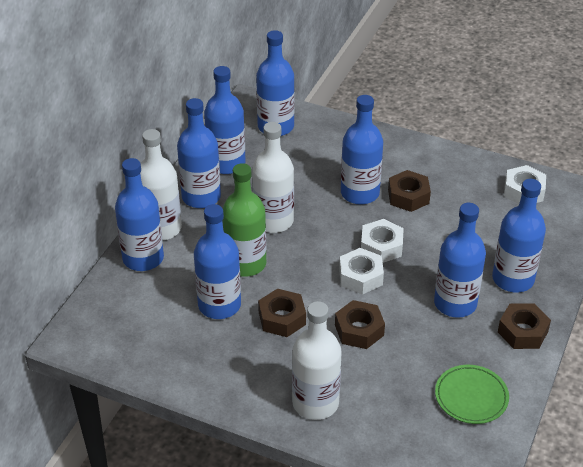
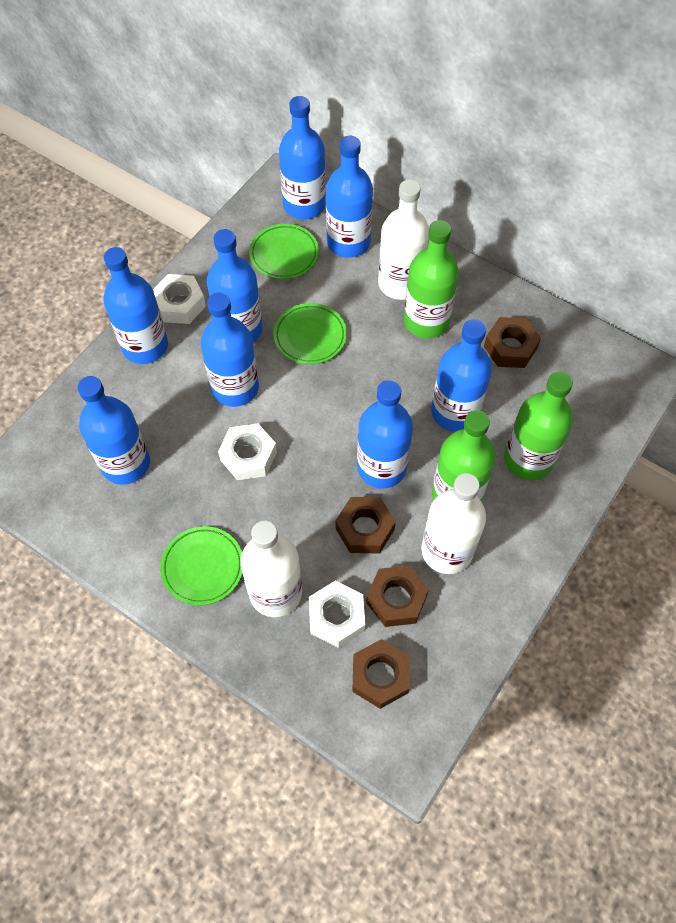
green bottle: 1 -> 3
green plate: 1 -> 3

